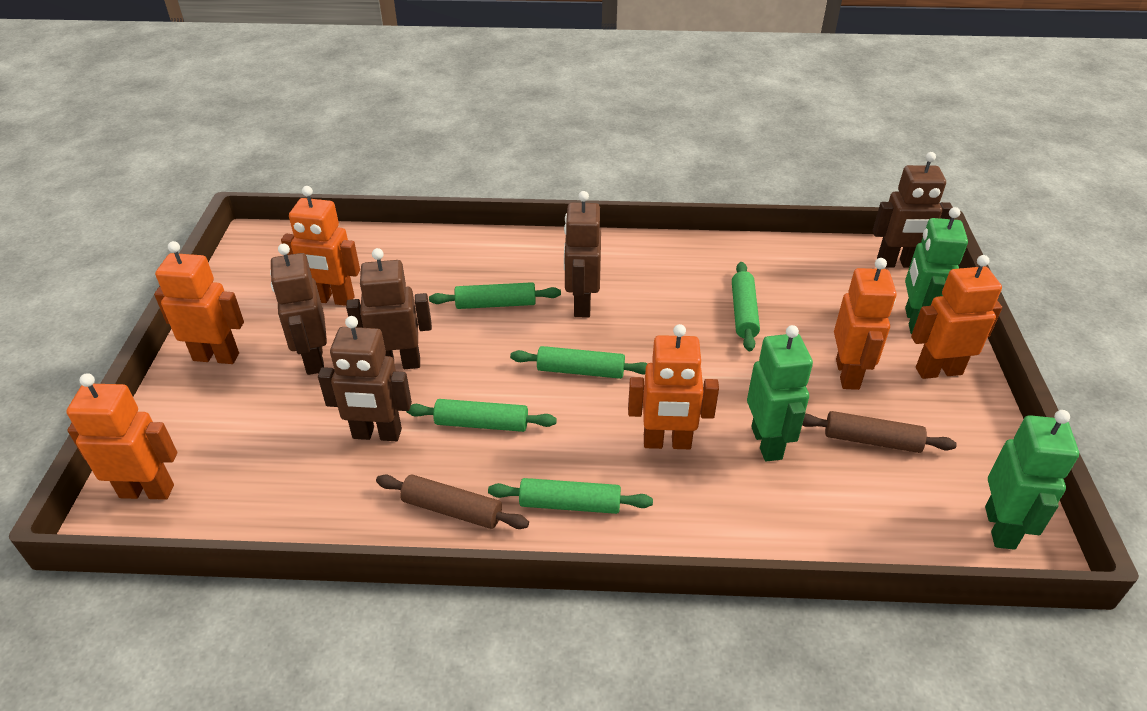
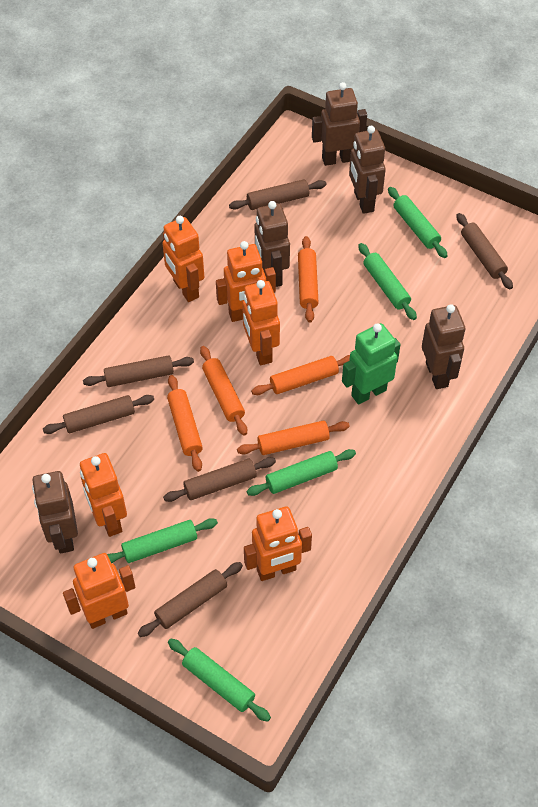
brown rolling pin: 2 -> 6
green robot: 3 -> 1
orange rolling pin: 0 -> 5

